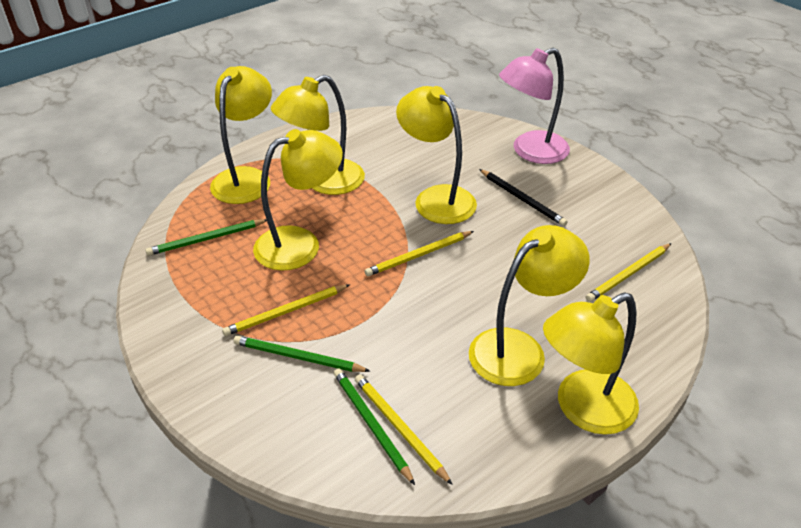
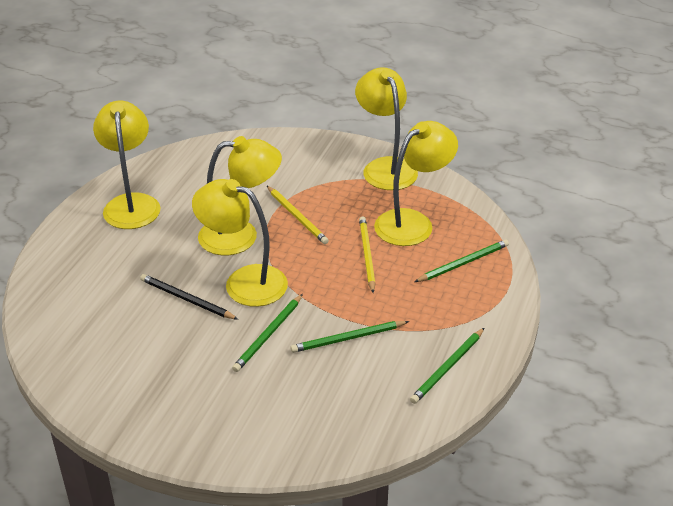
green pencil: 3 -> 4
pink lamp: 1 -> 0
yellow lamp: 6 -> 5
yellow pencil: 4 -> 2

